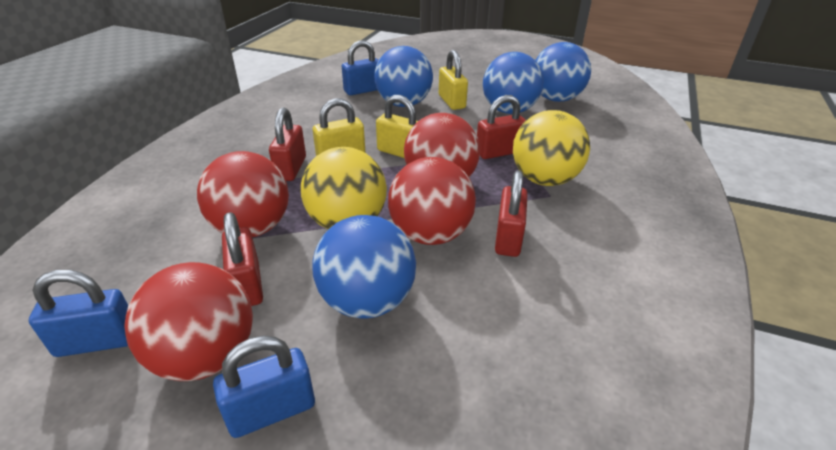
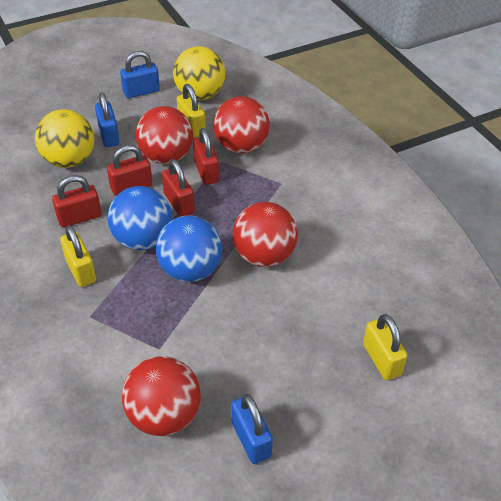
blue ball: 4 -> 2

